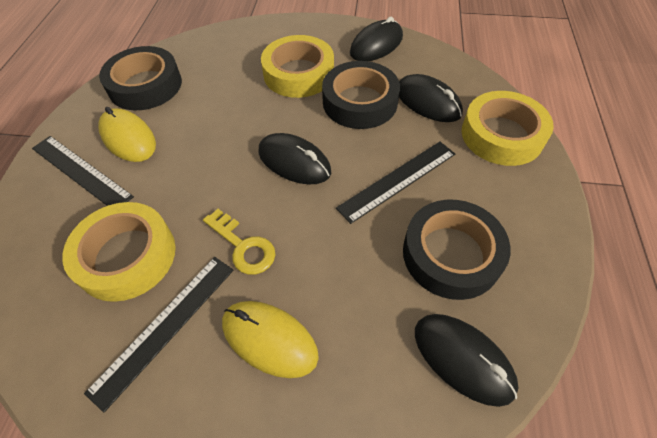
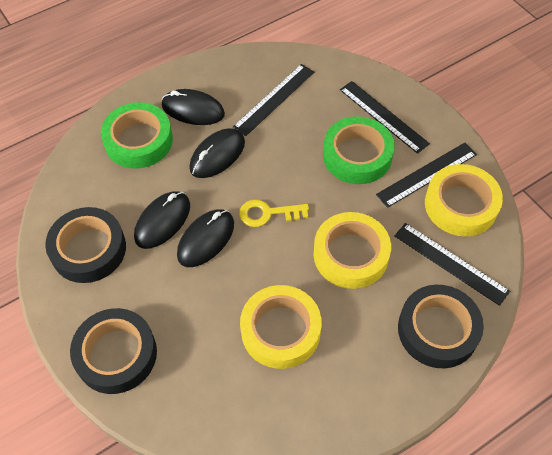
black ruler: 3 -> 4
green tape: 0 -> 2
yellow mouse: 2 -> 0

